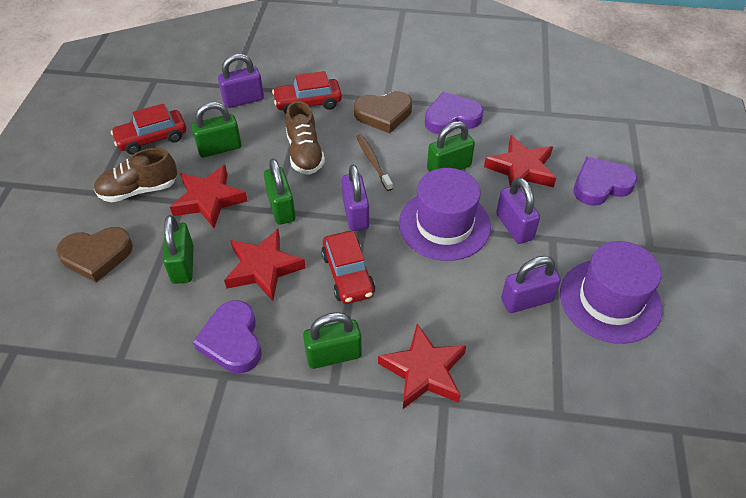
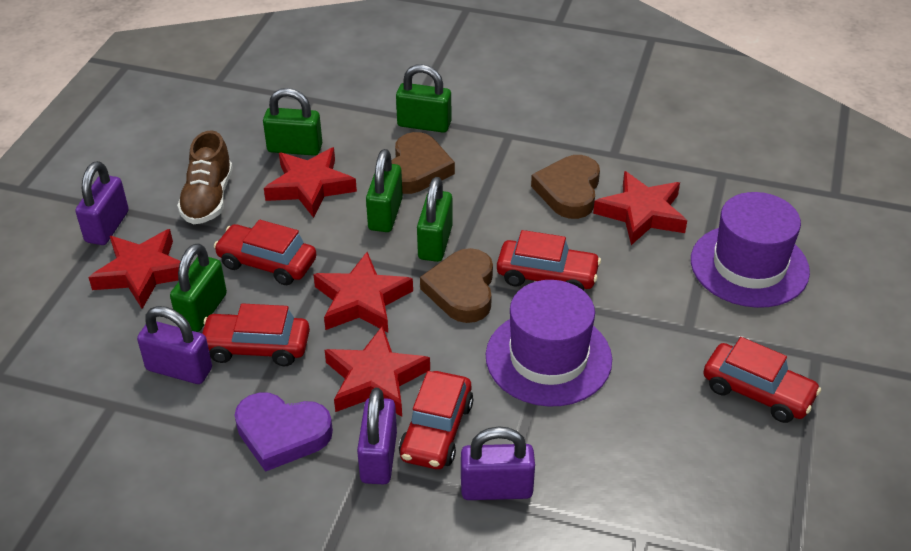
brown heart: 2 -> 3
brown shoe: 2 -> 1
brown toothbrush: 1 -> 0
purple heart: 3 -> 1
red car: 3 -> 5
red star: 4 -> 5

